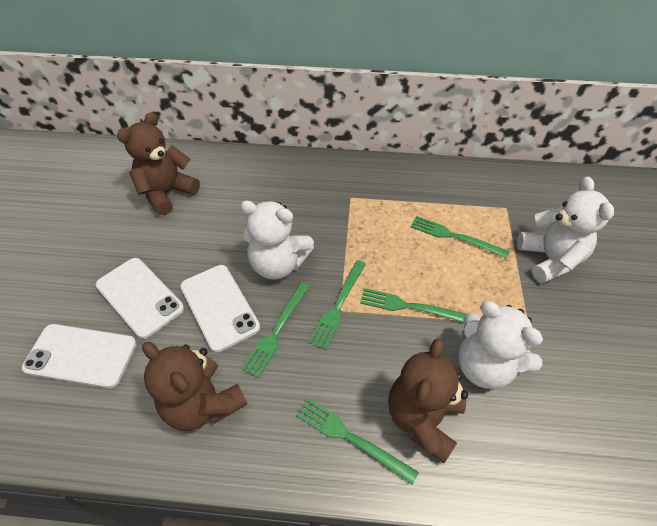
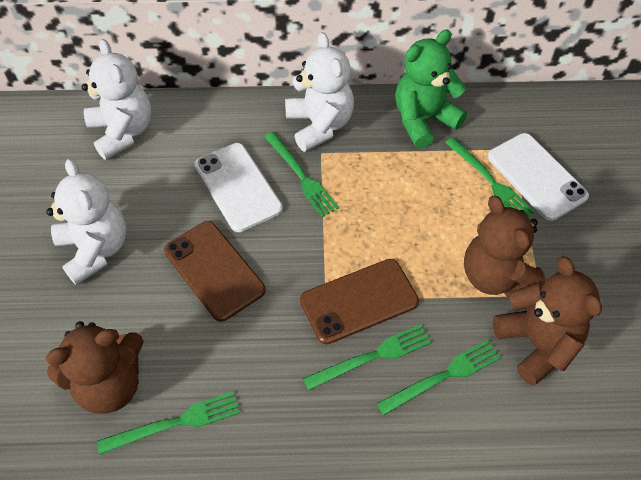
brown phone: 0 -> 2
green teddy bear: 0 -> 1
white phone: 3 -> 2

